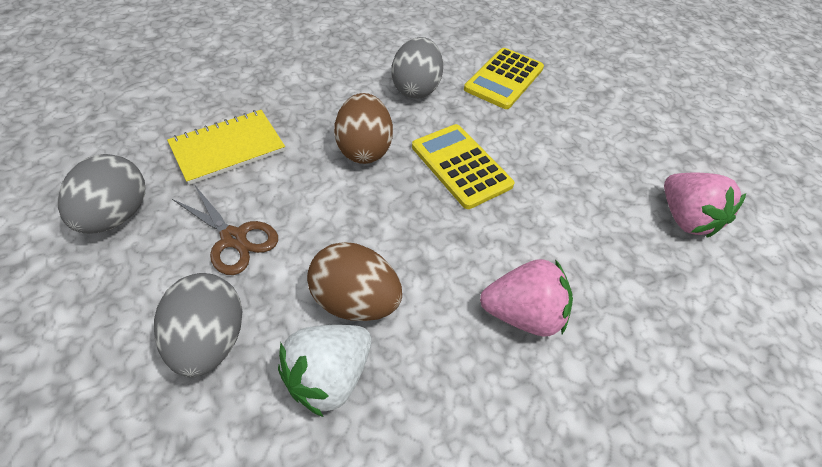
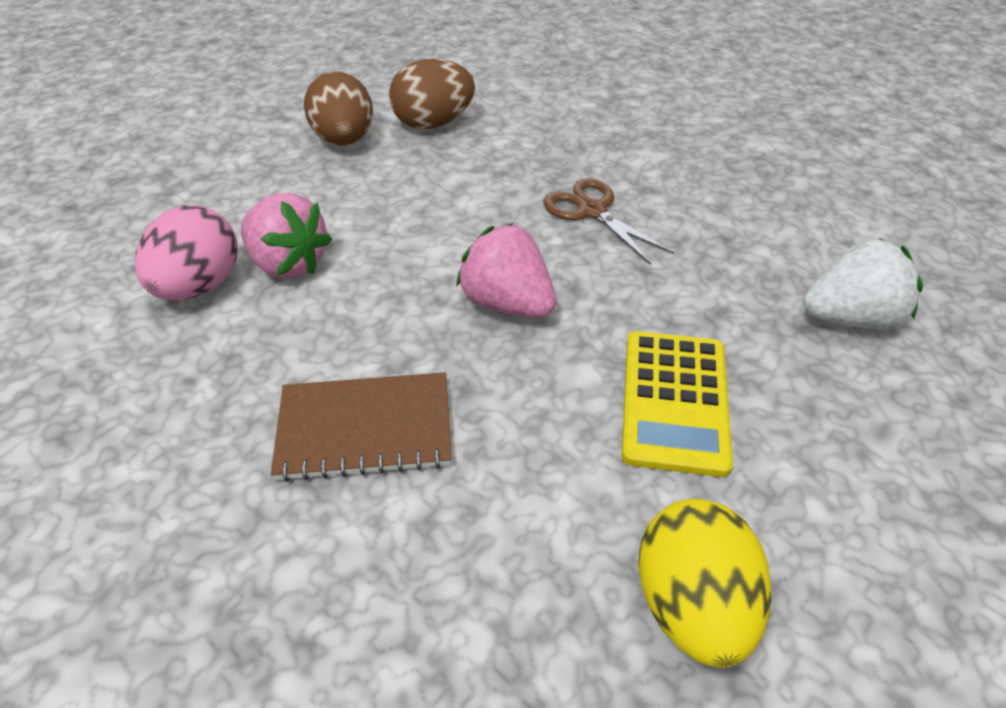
brown notebook: 0 -> 1
grey egg: 3 -> 0
pink egg: 0 -> 1
yellow calculator: 2 -> 1
yellow egg: 0 -> 1
yellow notebook: 1 -> 0

